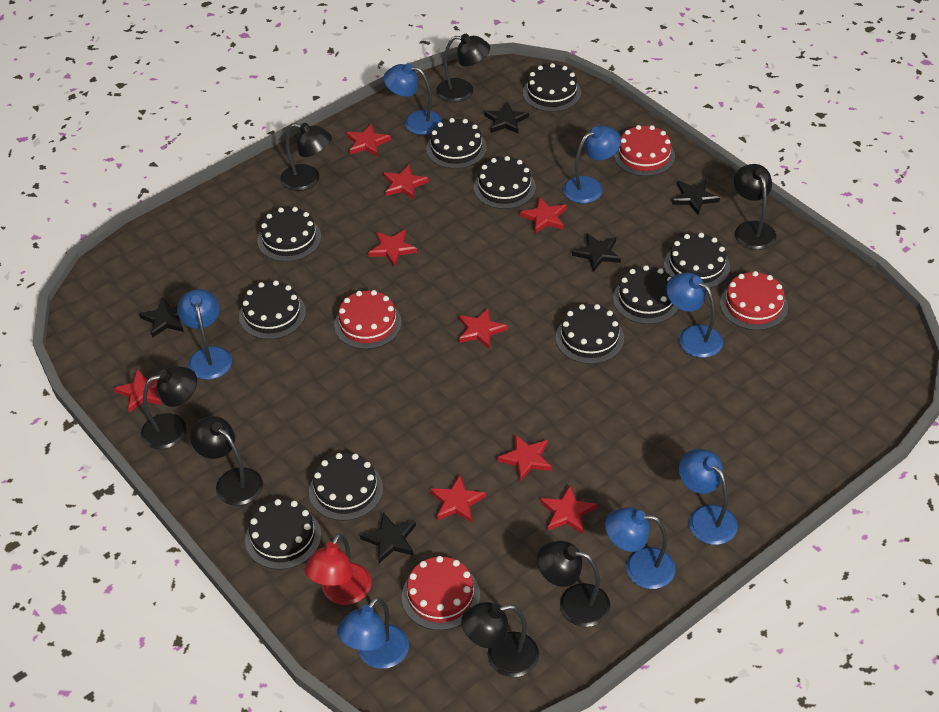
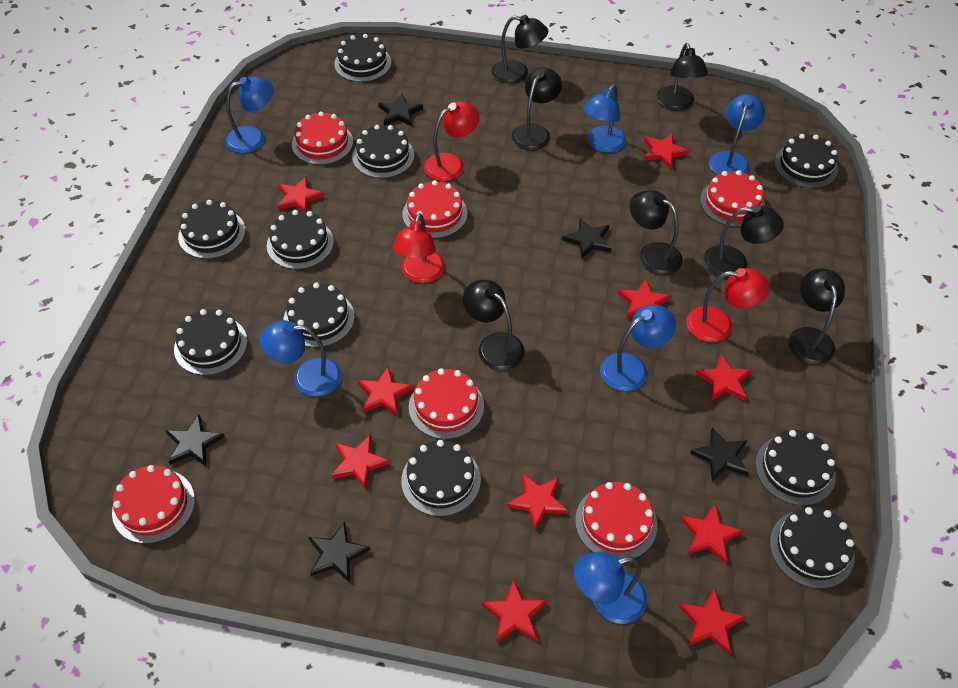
blue lamp: 7 -> 6
red cake: 4 -> 6
red lamp: 1 -> 3
red star: 9 -> 10

